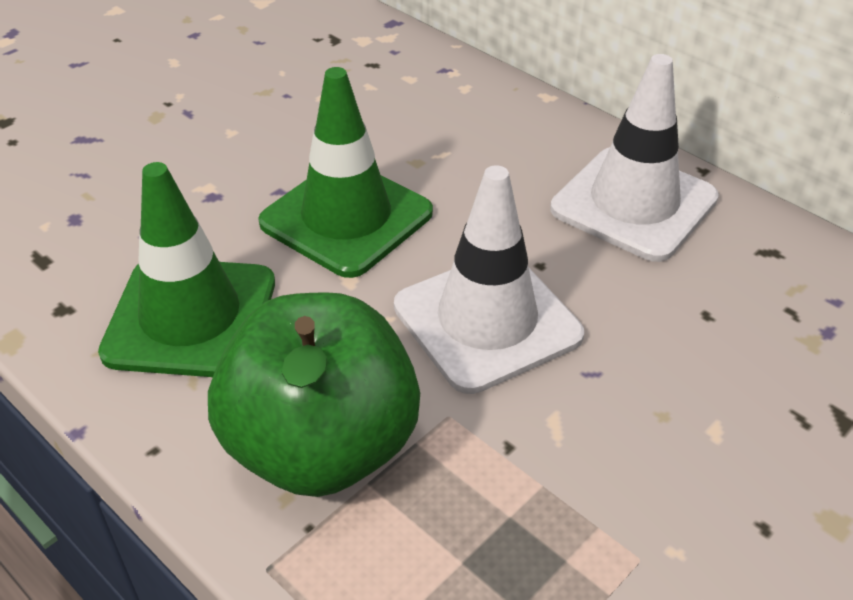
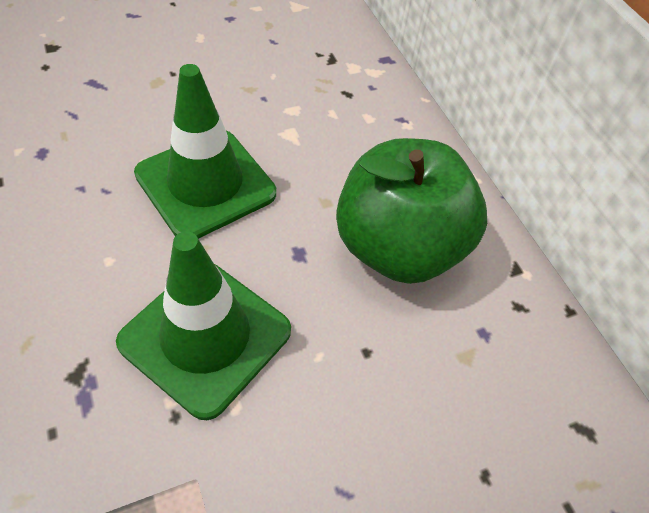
white traffic cone: 2 -> 0

